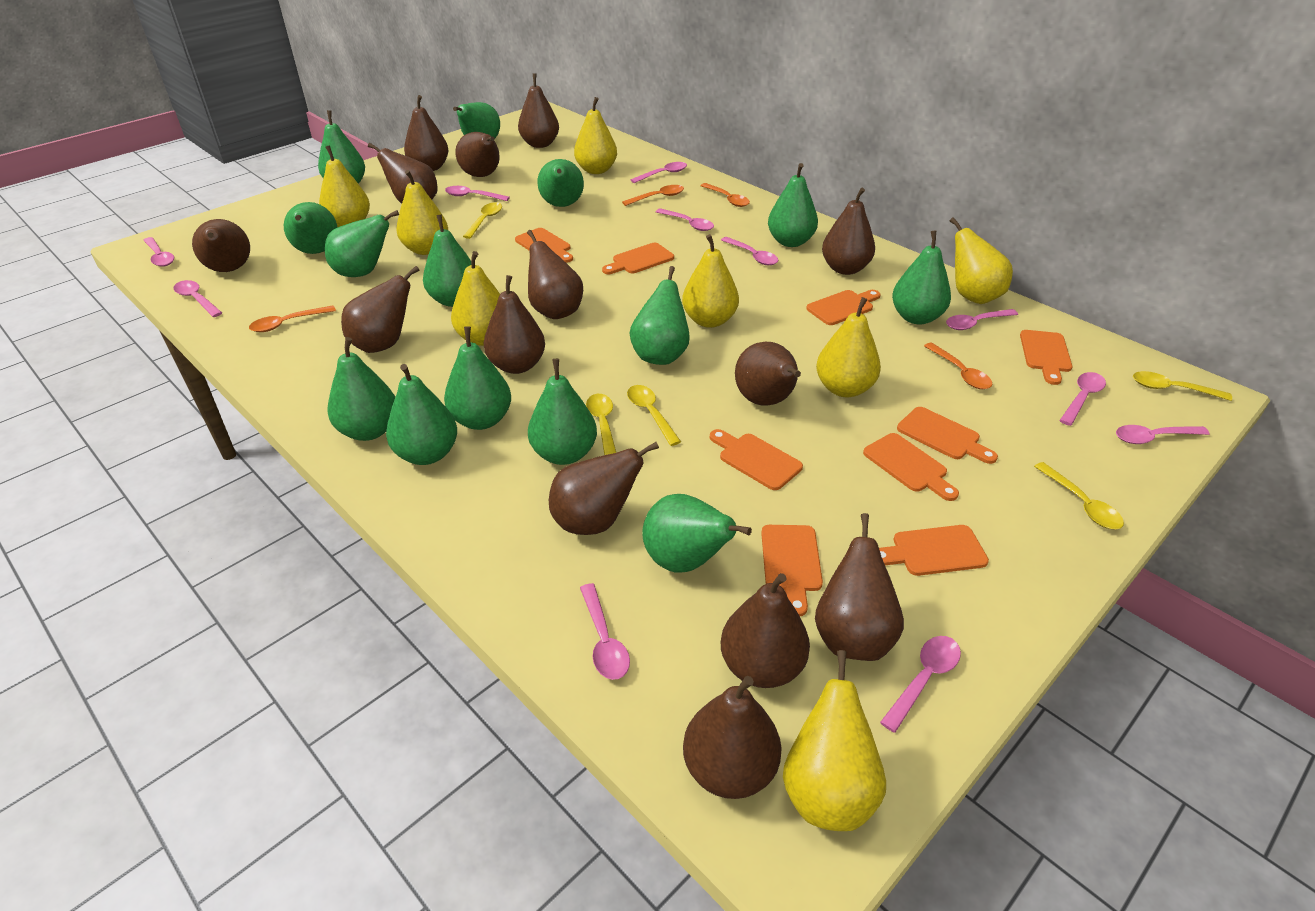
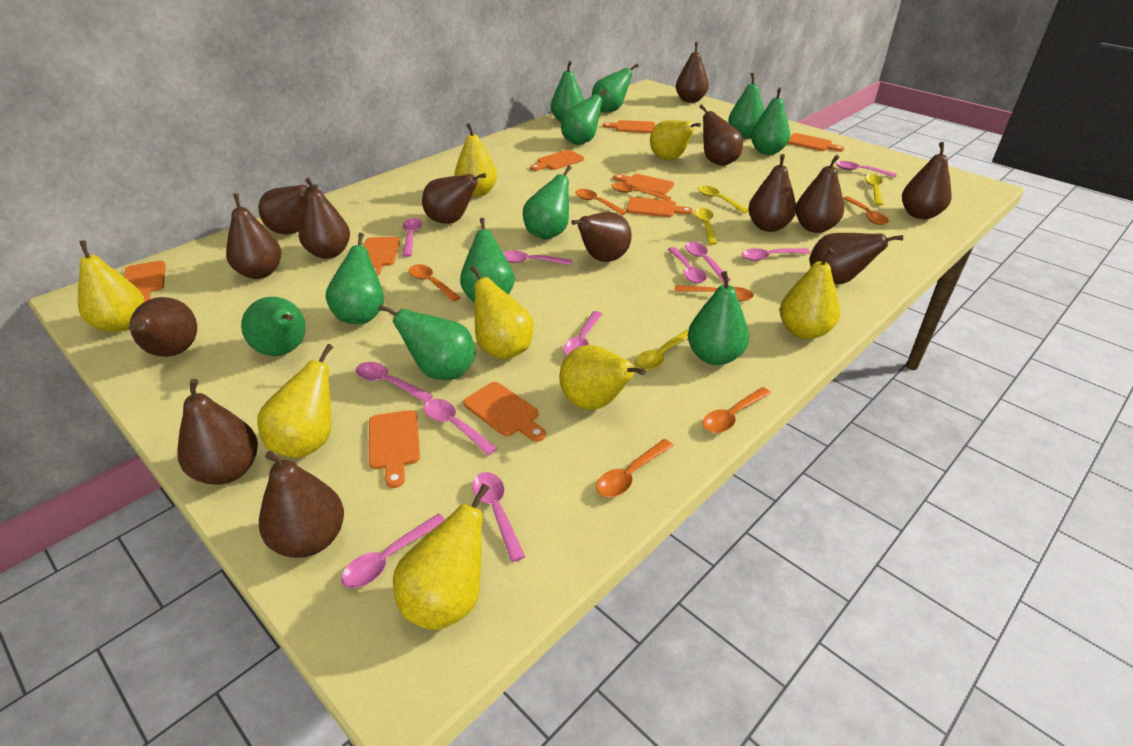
green pear: 14 -> 11
orange spoon: 4 -> 7
yellow spoon: 5 -> 4

